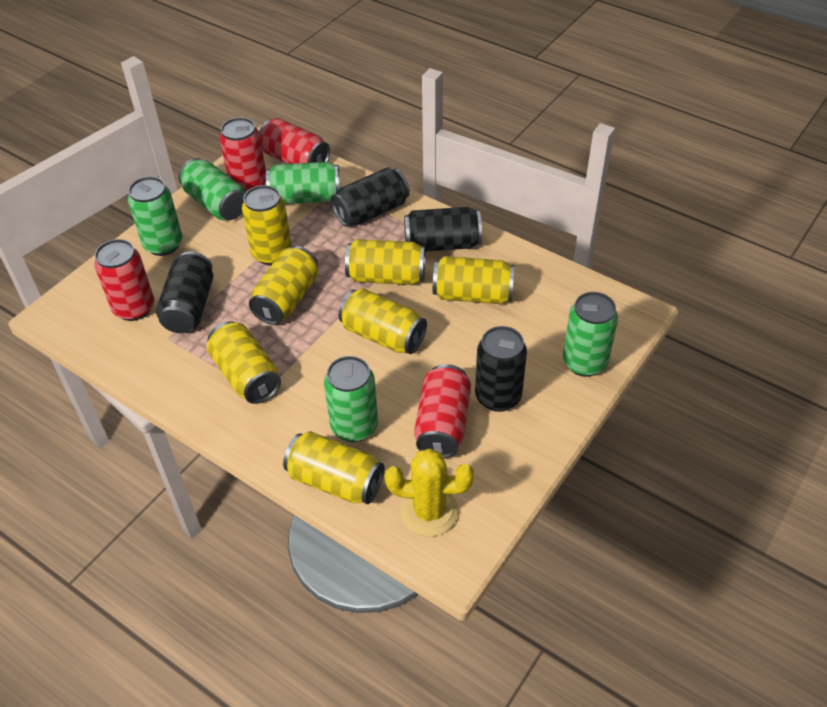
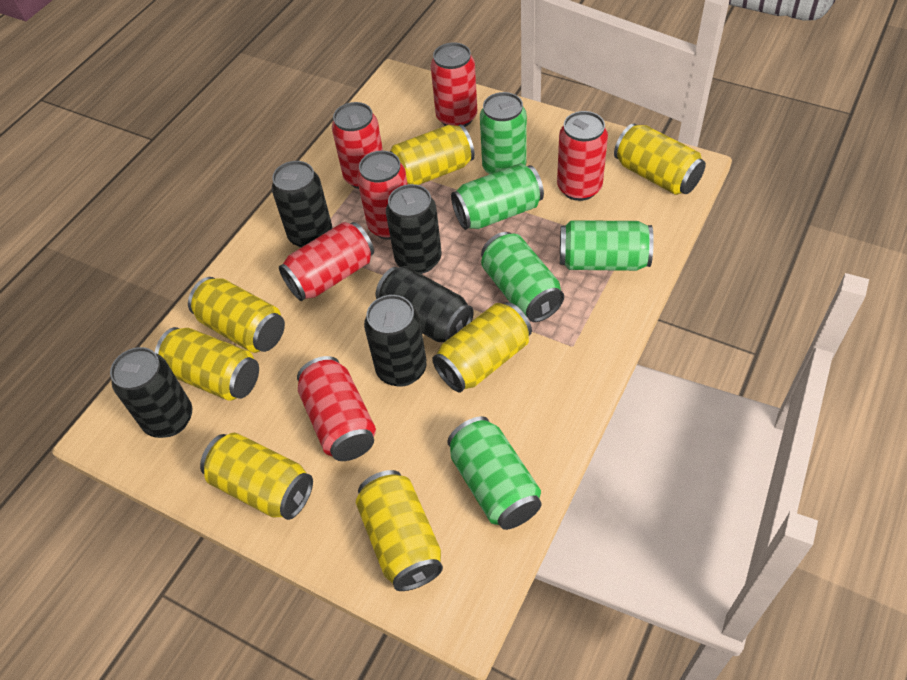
black can: 4 -> 5
red can: 4 -> 6
yellow cactus: 1 -> 0

